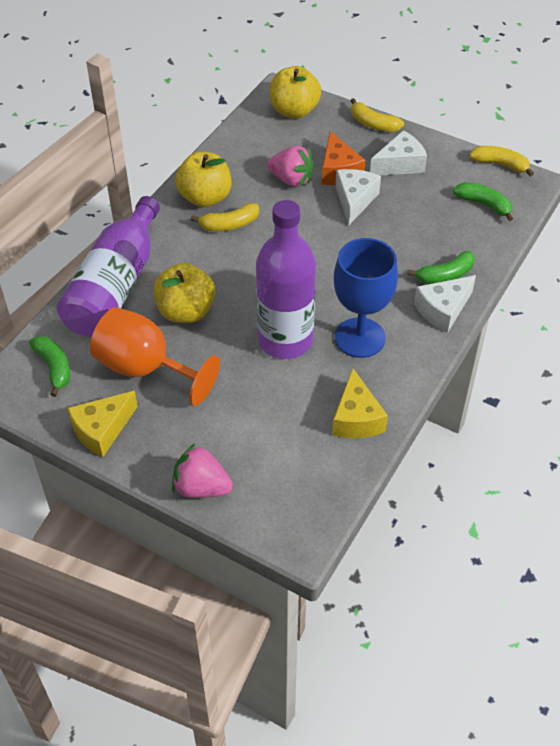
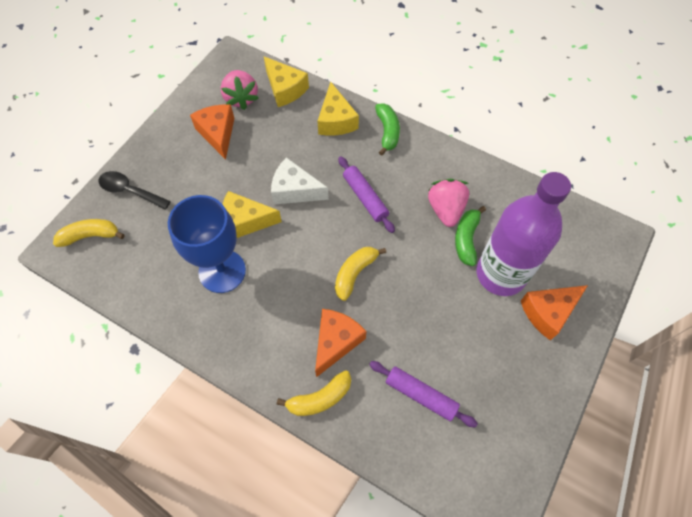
black spoon: 0 -> 1
green banana: 3 -> 2
orange cheese: 1 -> 3
orange goblet: 1 -> 0
purple bottle: 2 -> 1
purple rolling pin: 0 -> 2
white cheese: 3 -> 1
yellow apple: 3 -> 0
yellow cheese: 2 -> 3

